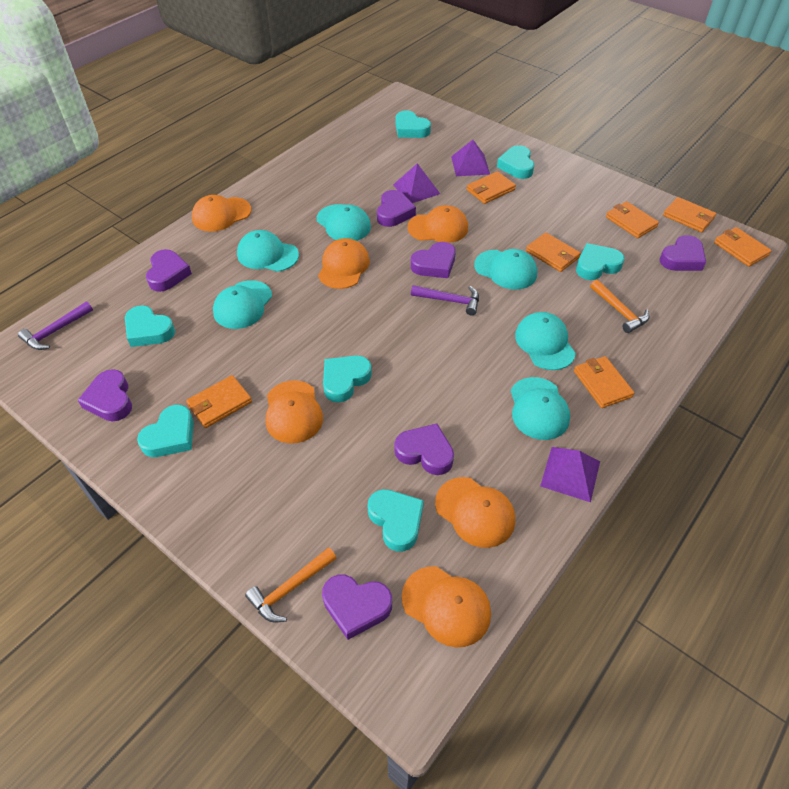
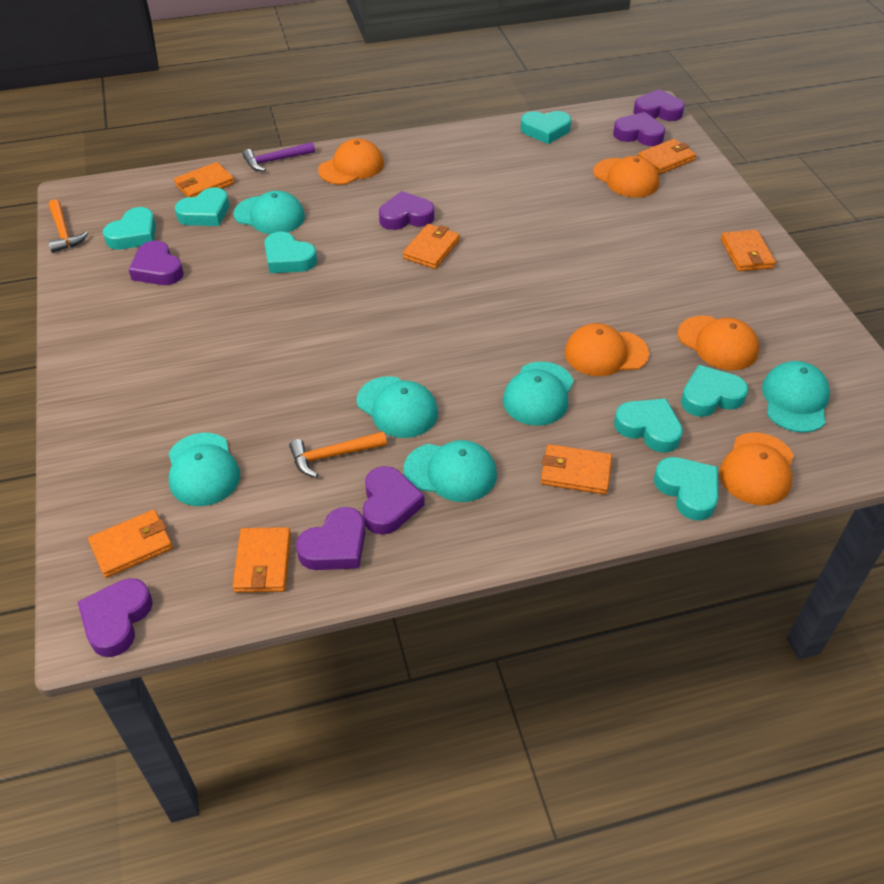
orange cap: 6 -> 5
purple hammer: 2 -> 1
purple pyramid: 3 -> 0

